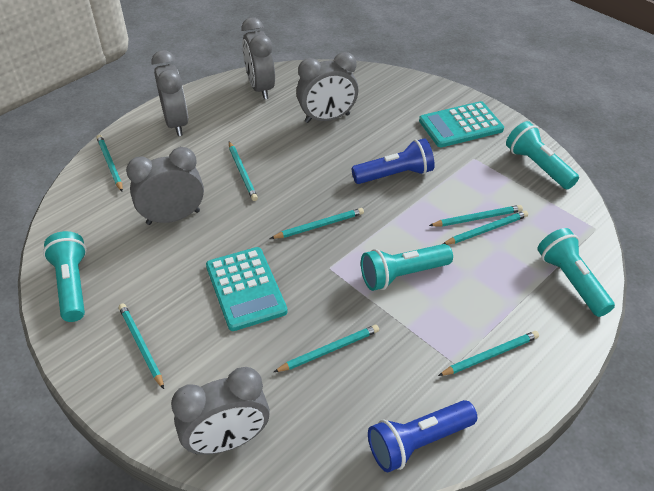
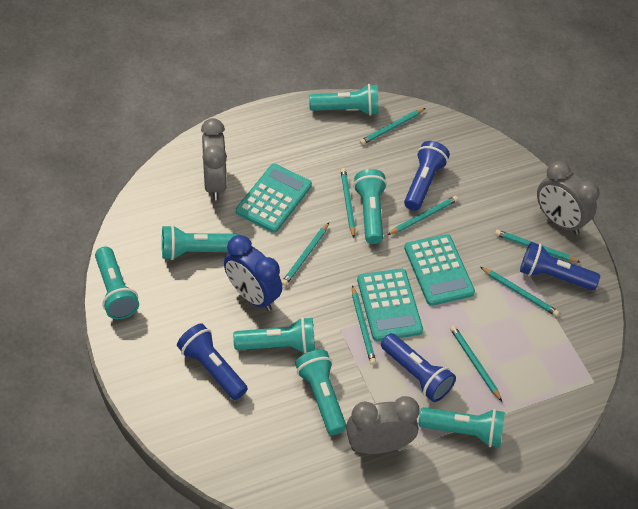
blue clock: 0 -> 1
blue flashlight: 2 -> 4
grey clock: 5 -> 3
turquoise calculator: 2 -> 3
turquoise flashlight: 4 -> 7

